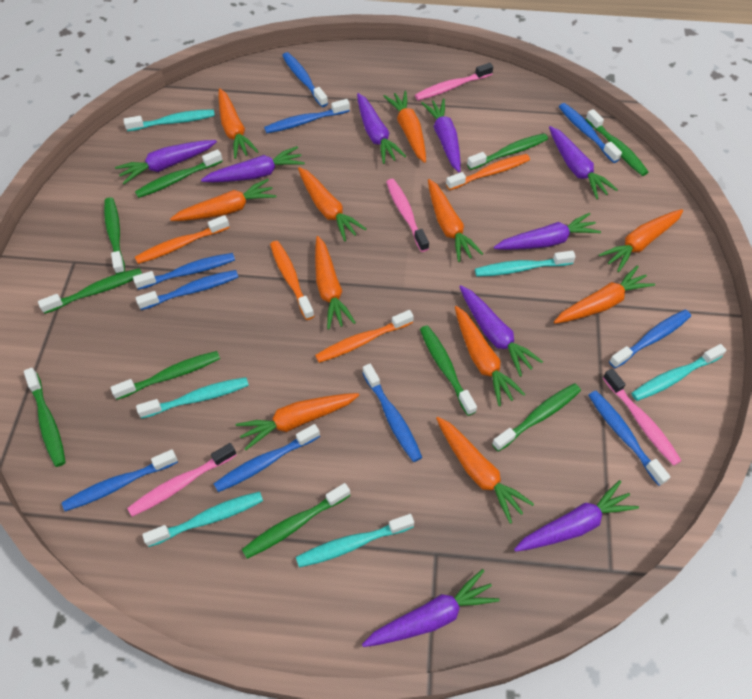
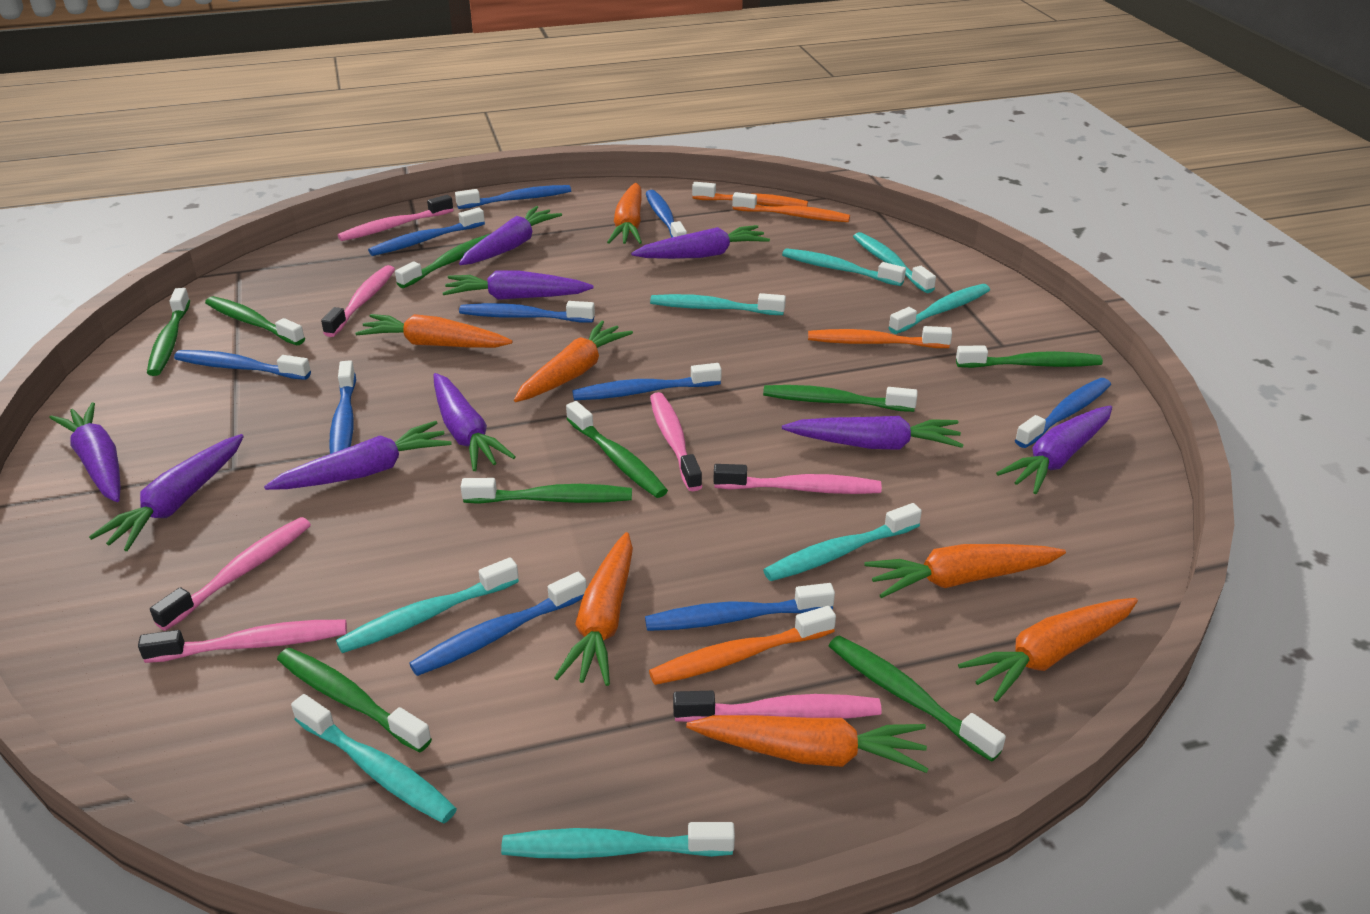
green toothbrush: 10 -> 9
orange carrot: 11 -> 7
pink toothbrush: 4 -> 7
turquoise toothbrush: 6 -> 8

